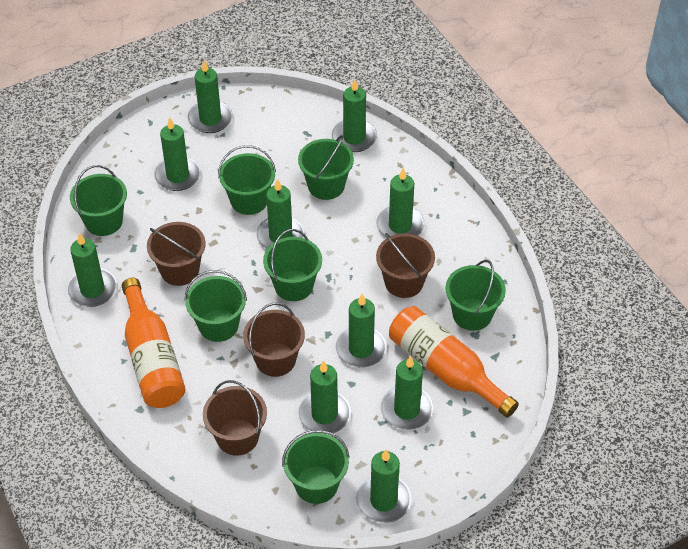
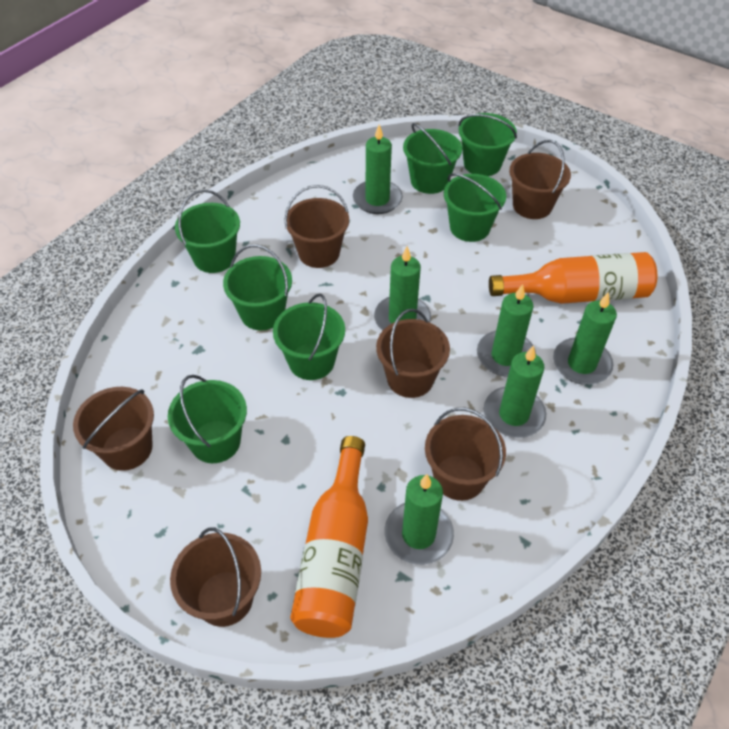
brown bucket: 4 -> 6
green candle: 10 -> 6

